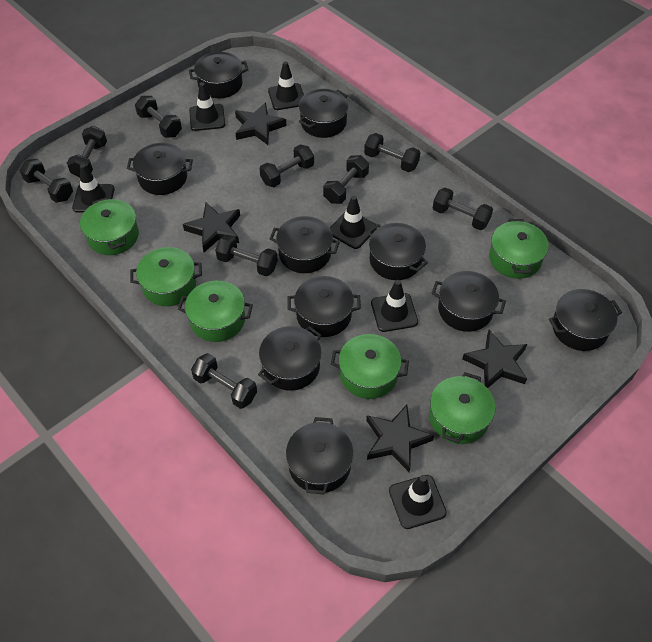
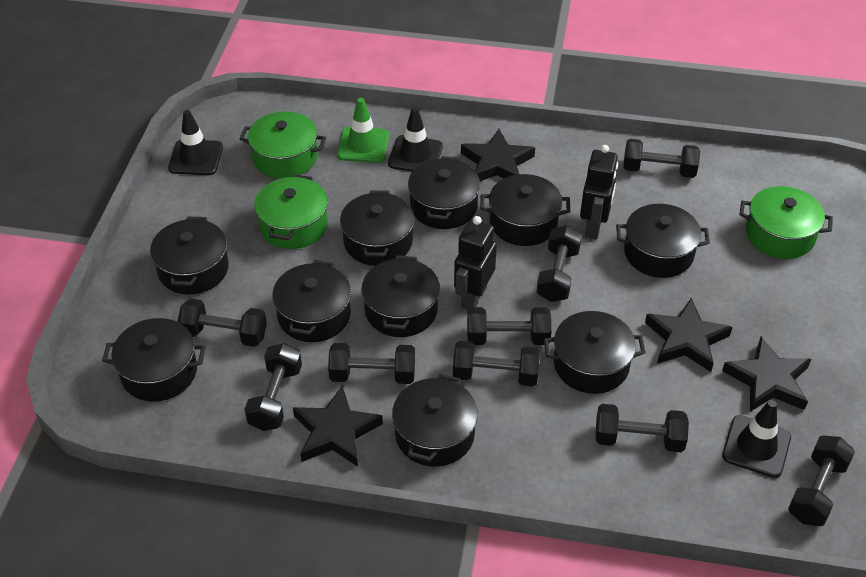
black robot: 0 -> 2
black traffic cone: 6 -> 3
green pot: 6 -> 3
green traffic cone: 0 -> 1

